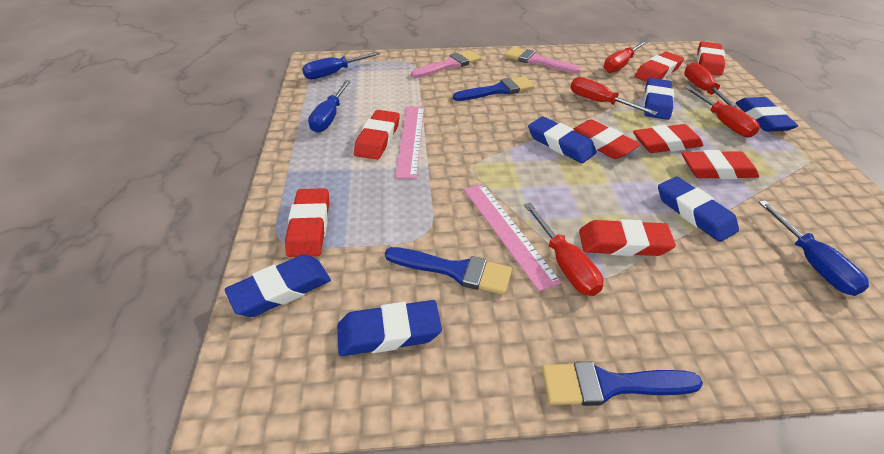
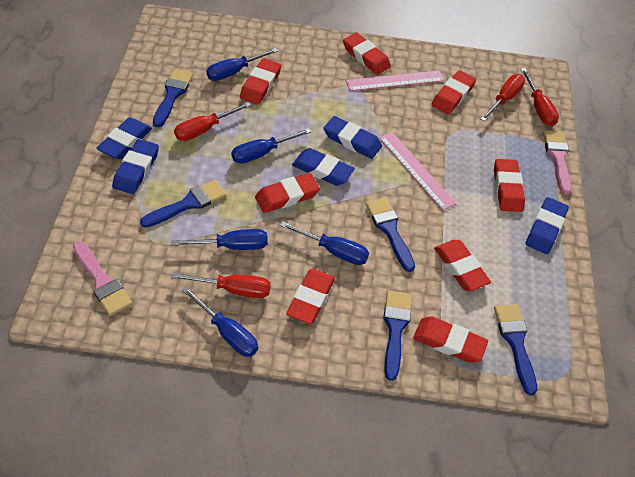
blue brush: 3 -> 5
blue eraser: 6 -> 5
blue screwdriver: 3 -> 5
red screwdriver: 5 -> 4

